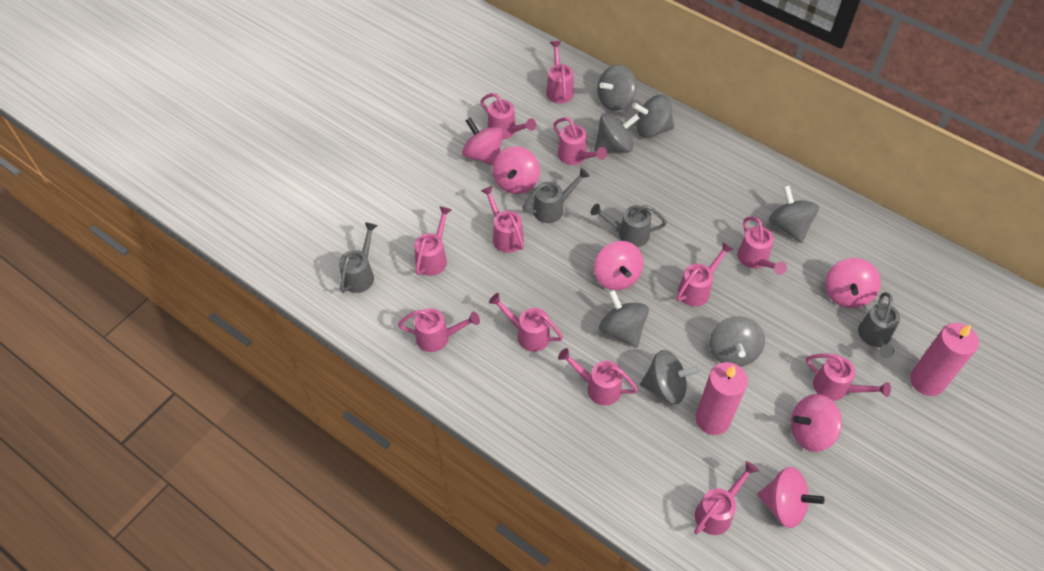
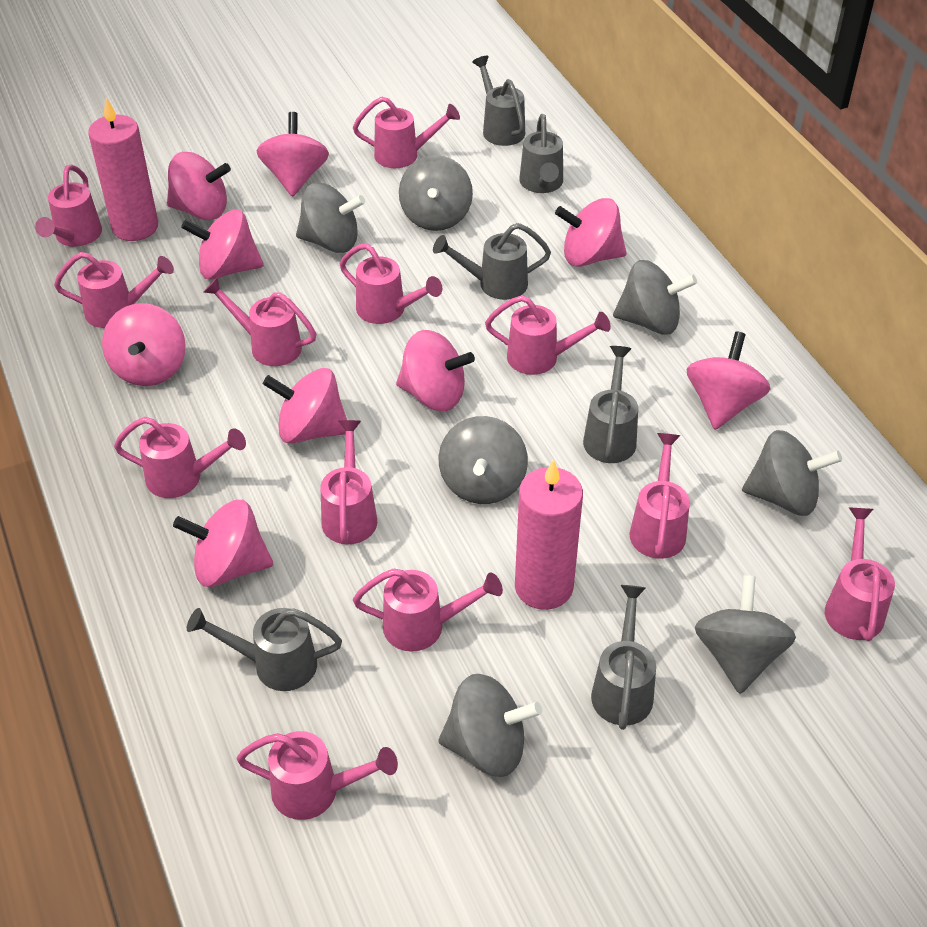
grey watering can: 4 -> 6
pink spinning top: 6 -> 9

